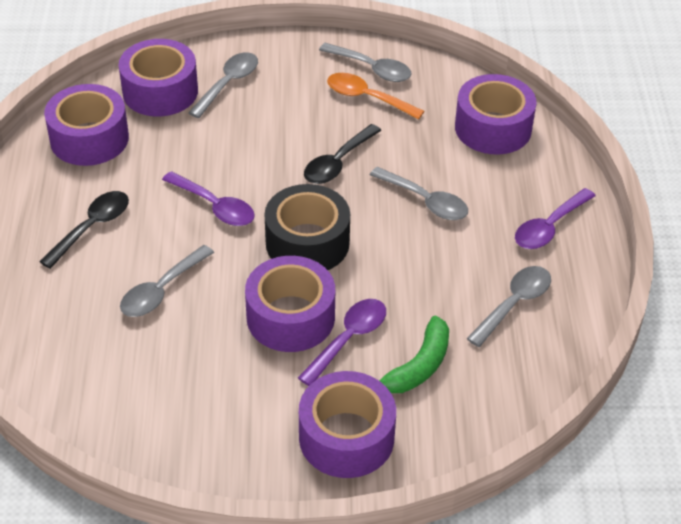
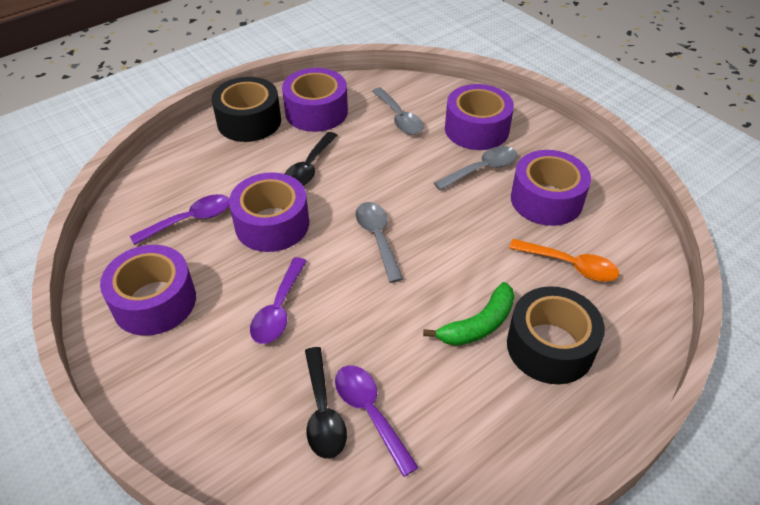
black tape: 1 -> 2
grey spoon: 5 -> 3

